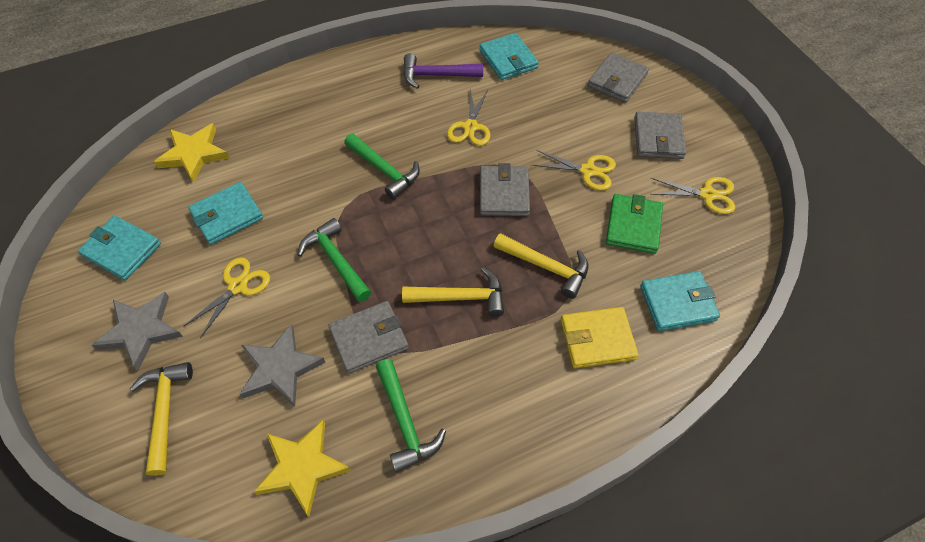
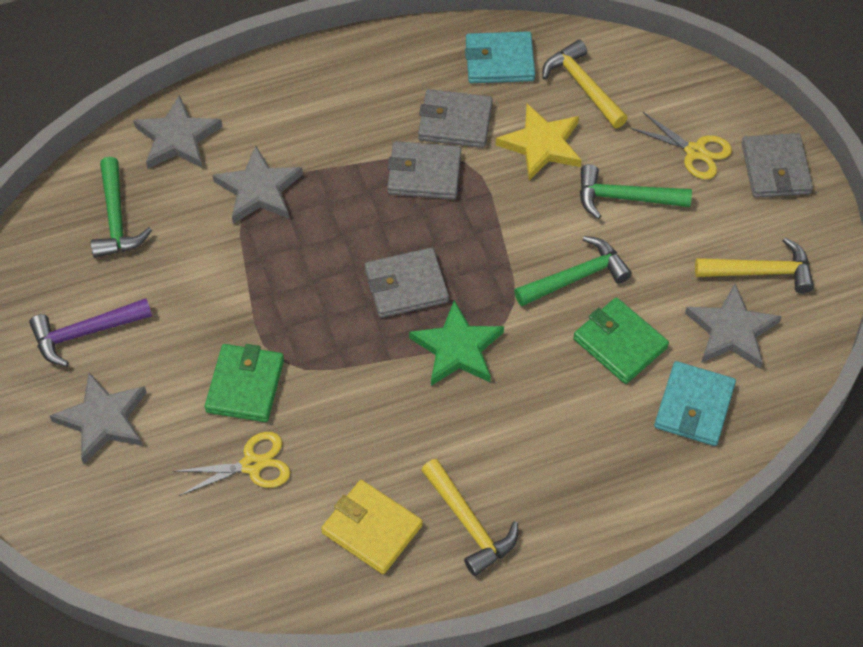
green star: 0 -> 1
green wallet: 1 -> 2
grey star: 2 -> 4
turquoise wallet: 4 -> 2
yellow scissors: 4 -> 2
yellow star: 2 -> 1

